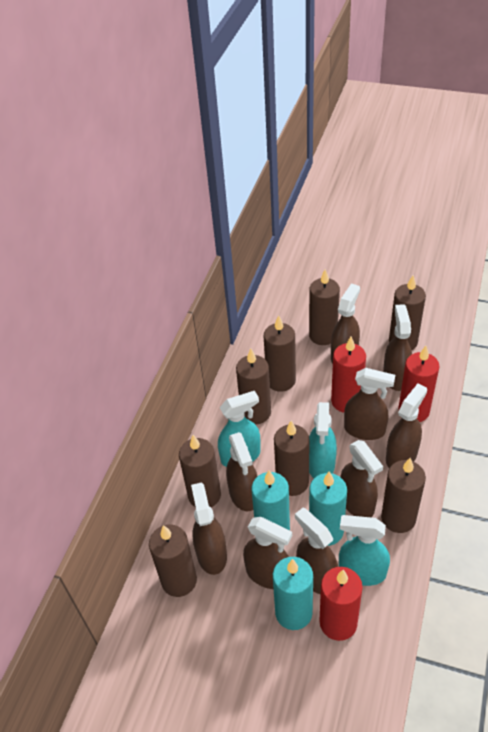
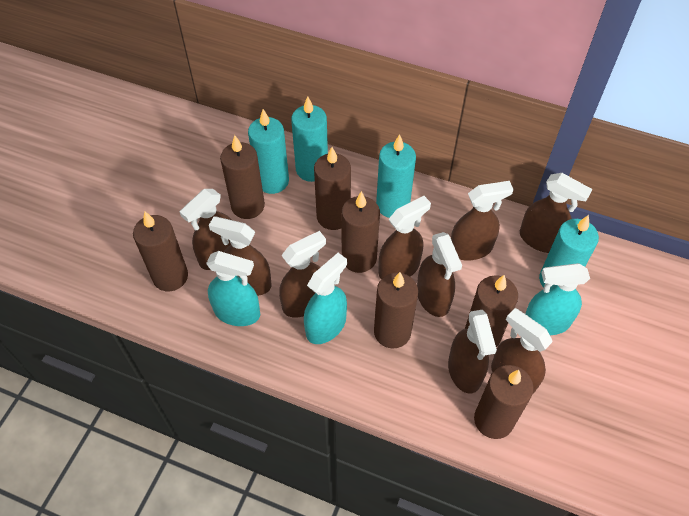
brown candle: 8 -> 7
red candle: 3 -> 0
turquoise candle: 3 -> 4

